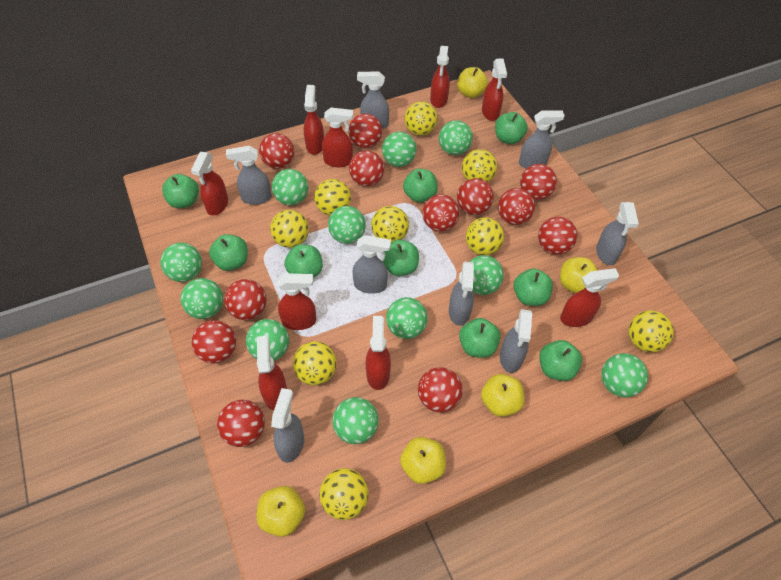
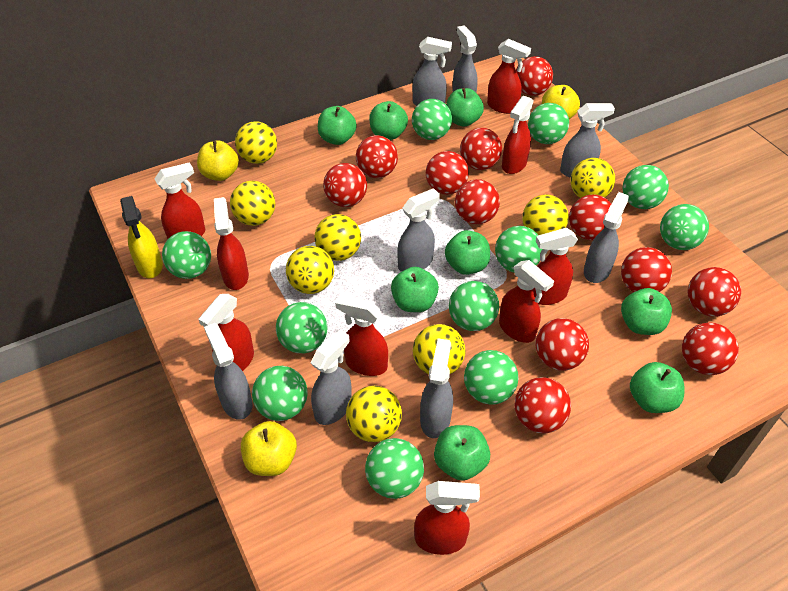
green apple: 9 -> 8
yellow apple: 5 -> 3
yellow ball: 9 -> 8
yellow spray bottle: 0 -> 1

